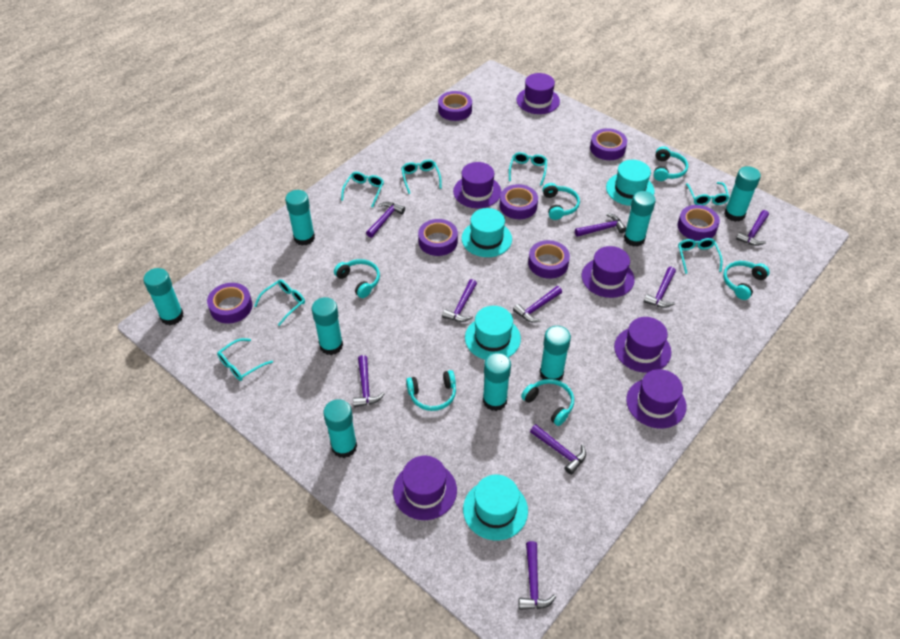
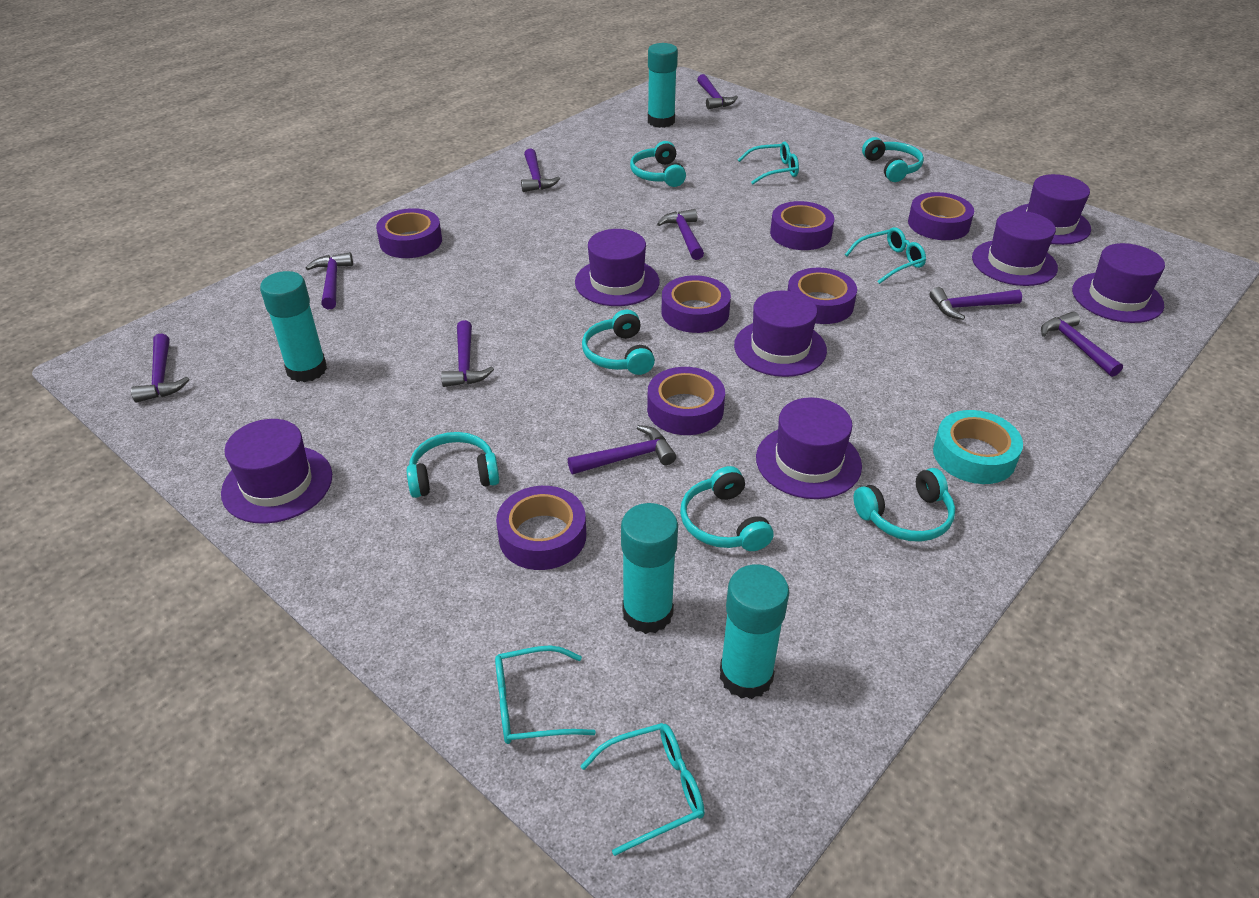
purple hat: 6 -> 7
turquoise glasses: 7 -> 4
turquoise glue stick: 8 -> 4
turquoise hat: 4 -> 0
turquoise tape: 0 -> 1

